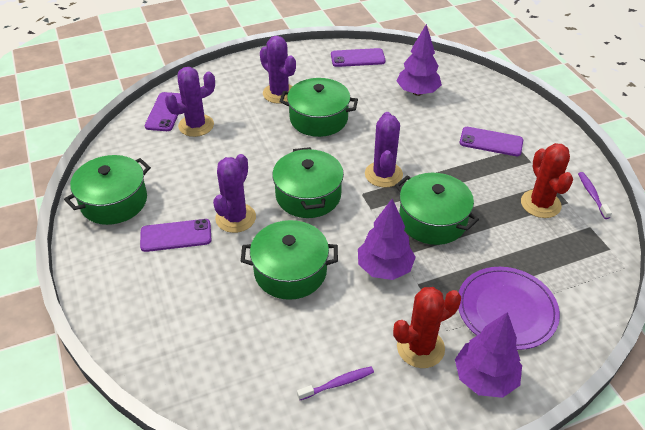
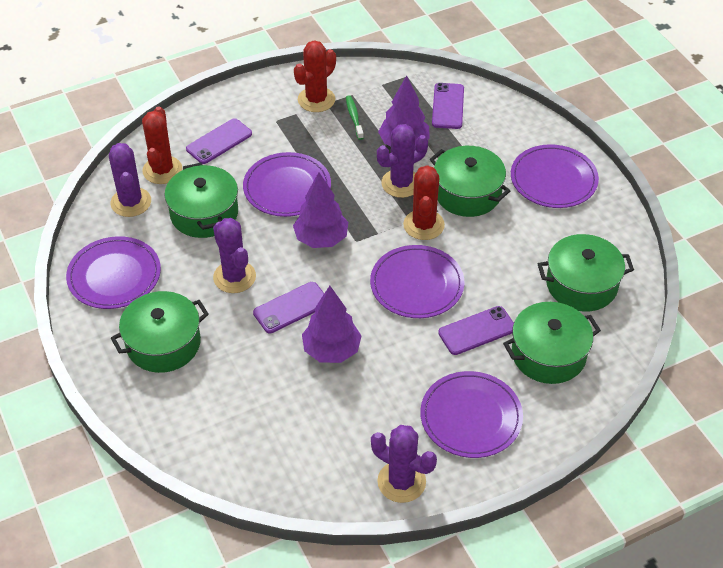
green toothbrush: 0 -> 1
purple plate: 1 -> 5
purple toothbrush: 2 -> 0
red cactus: 2 -> 3

